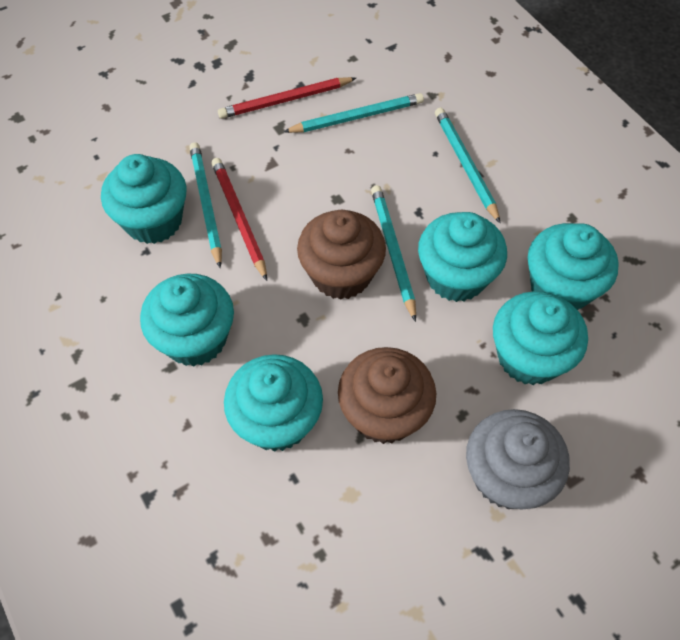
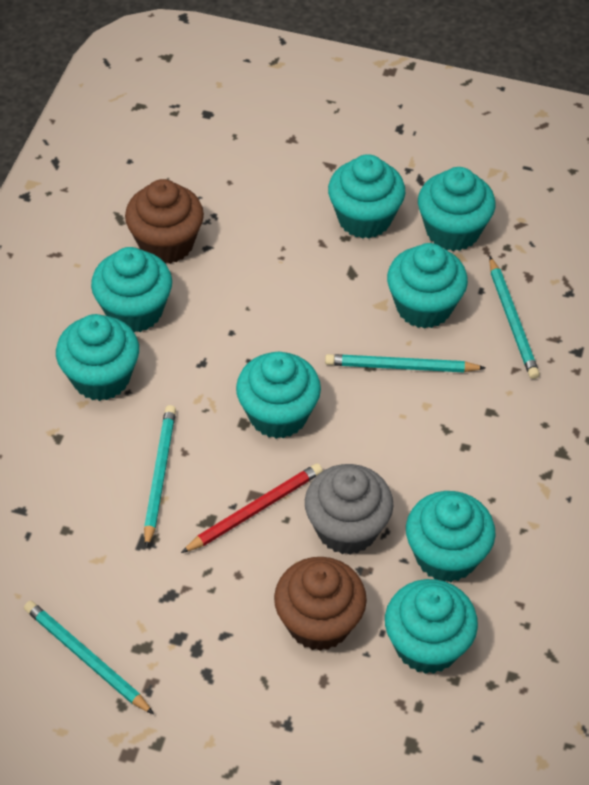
red pencil: 2 -> 1
turquoise cupcake: 6 -> 8

